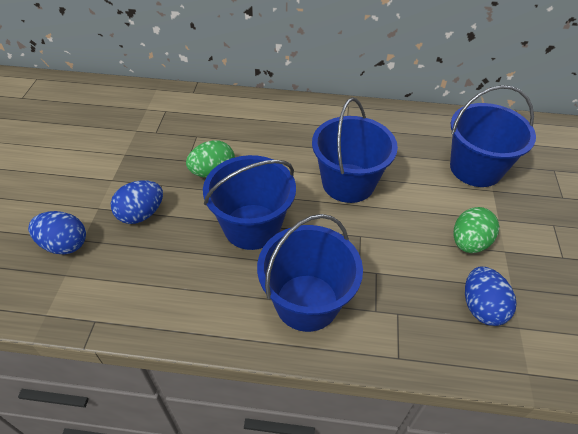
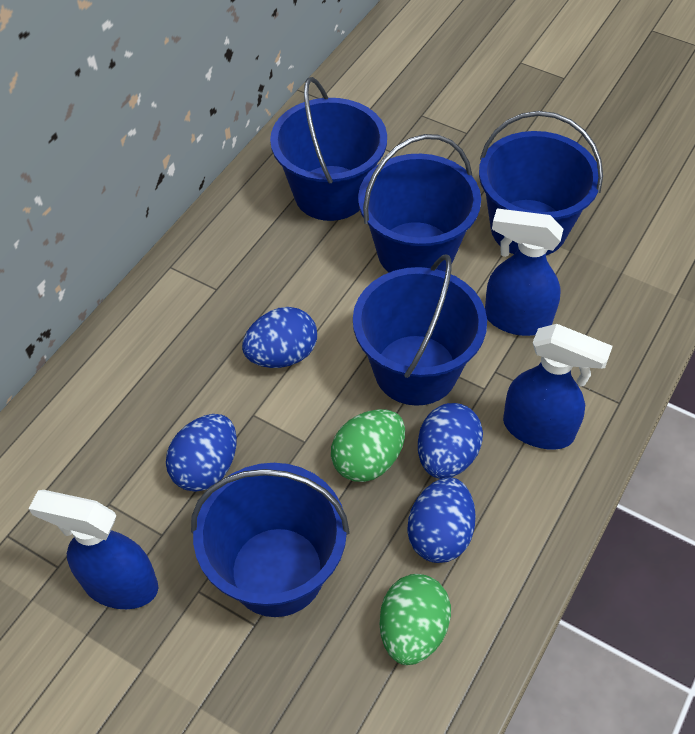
blue bucket: 4 -> 5
blue egg: 3 -> 4
blue spray bottle: 0 -> 3

